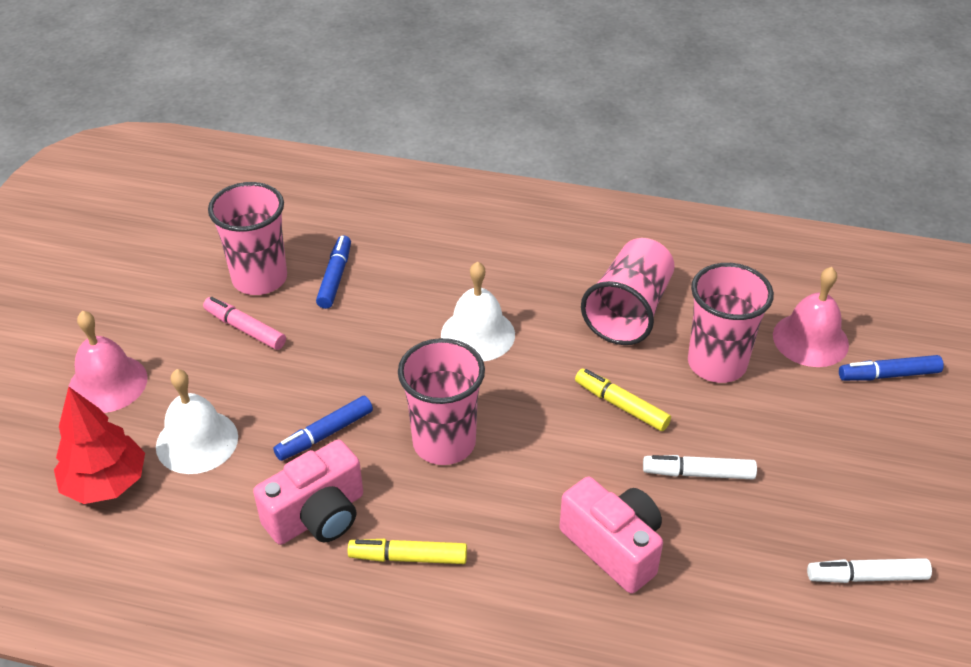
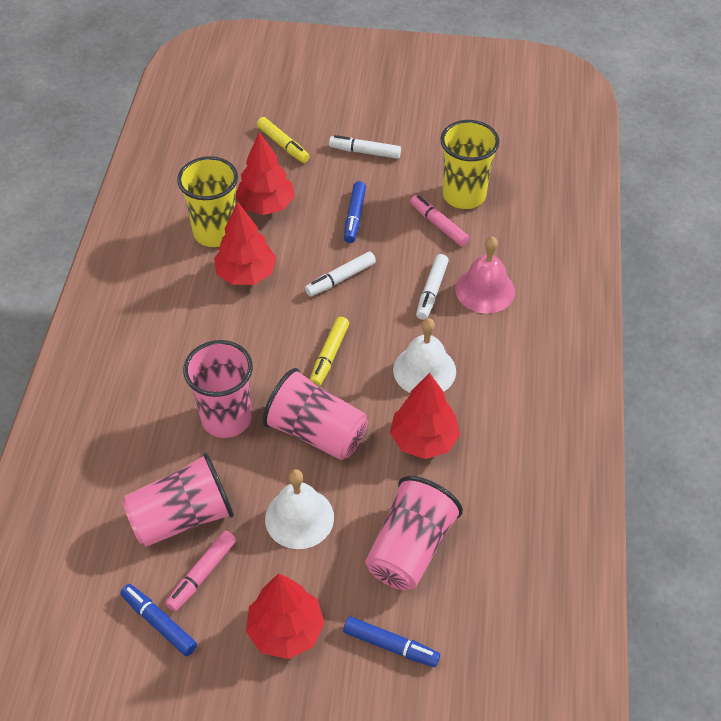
pink bell: 2 -> 1
pink camera: 2 -> 0
pink marker: 1 -> 2
red tree: 1 -> 4
white marker: 2 -> 3
yellow cup: 0 -> 2

